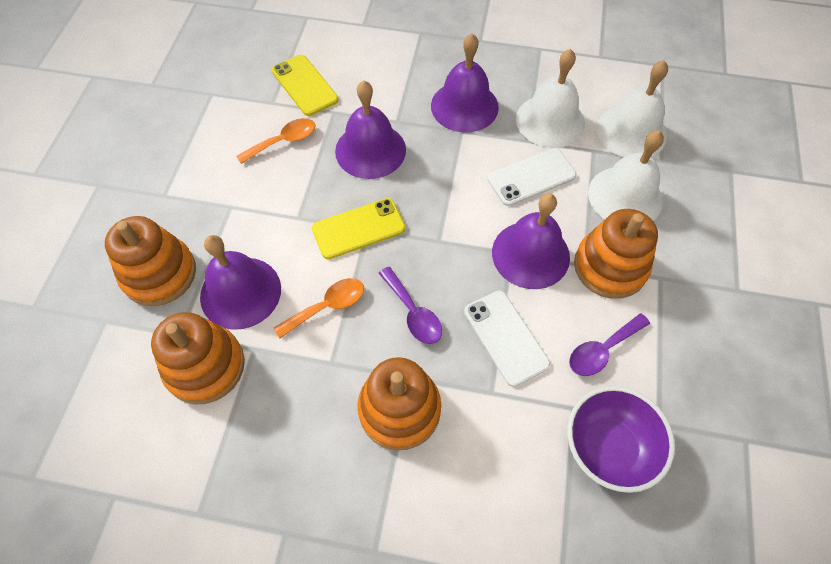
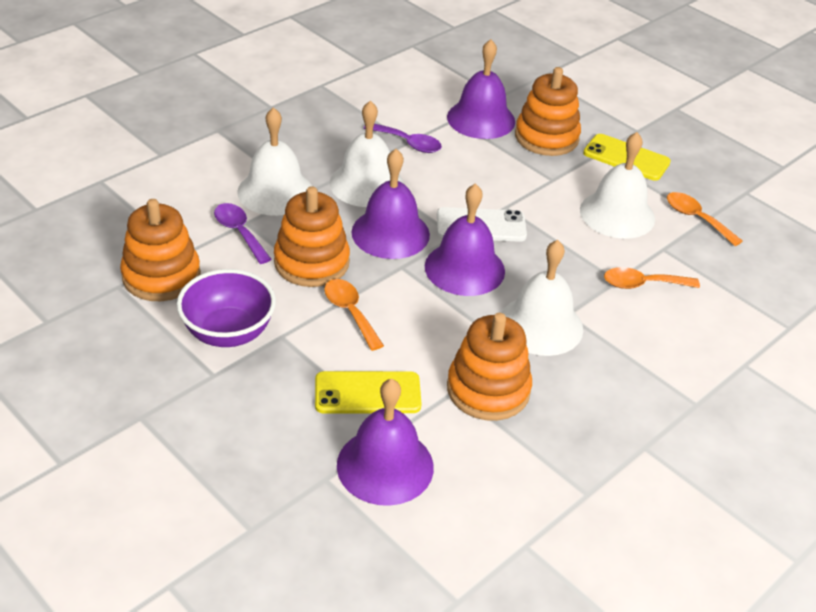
orange spoon: 2 -> 3
white bell: 3 -> 4
white phone: 2 -> 1

